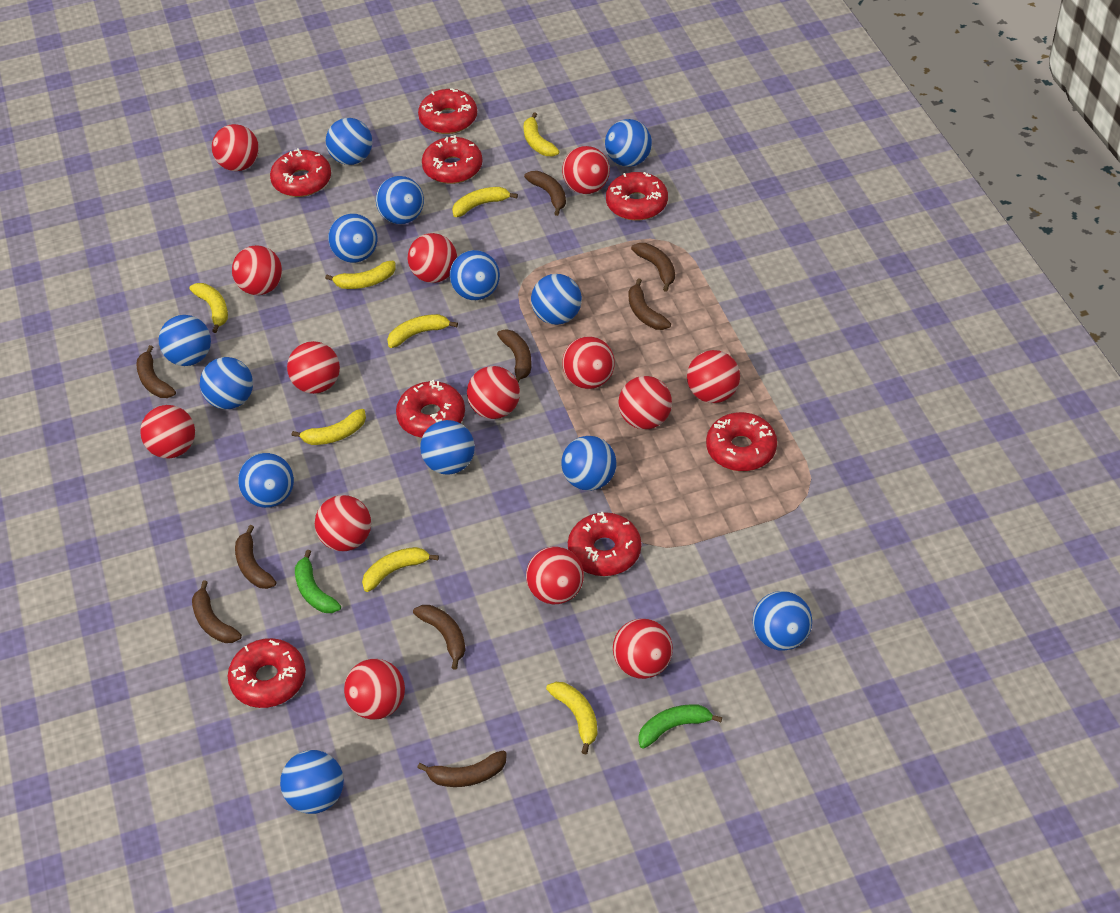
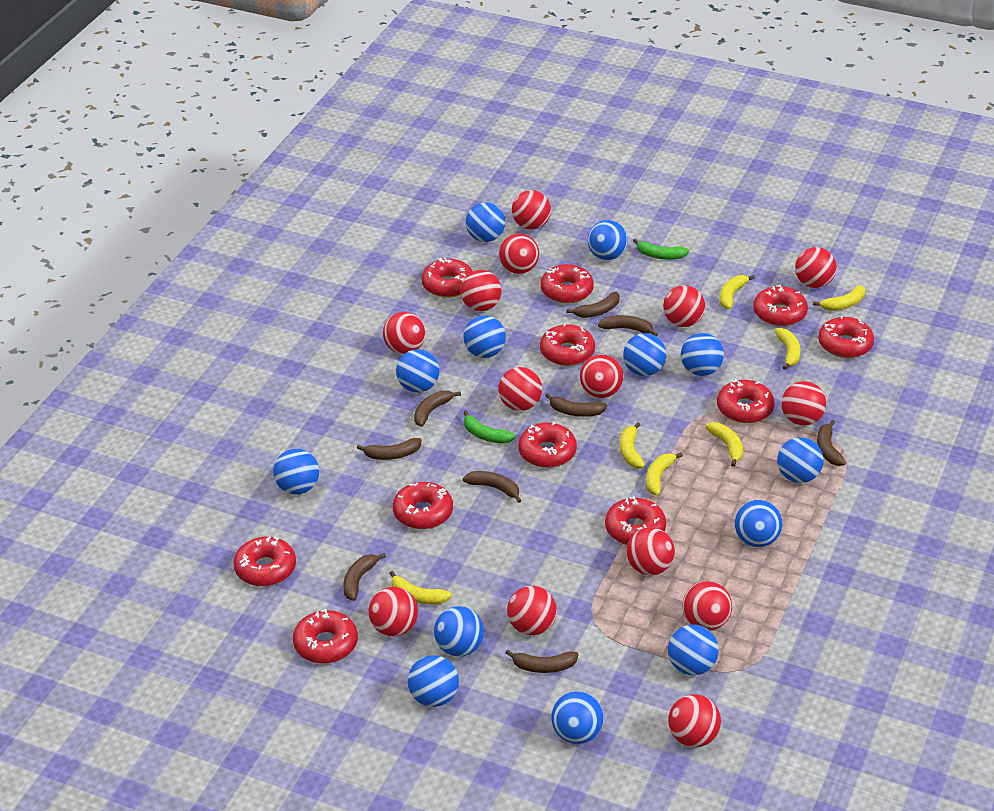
red donut: 8 -> 11
yellow banana: 8 -> 7

